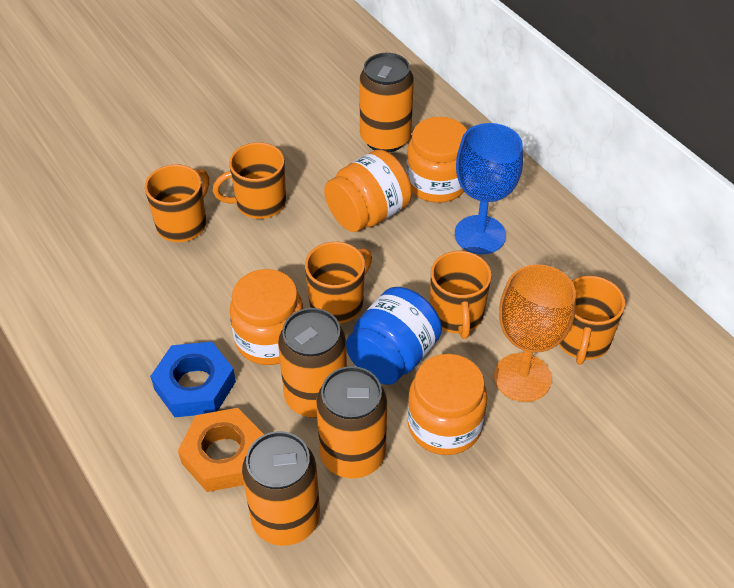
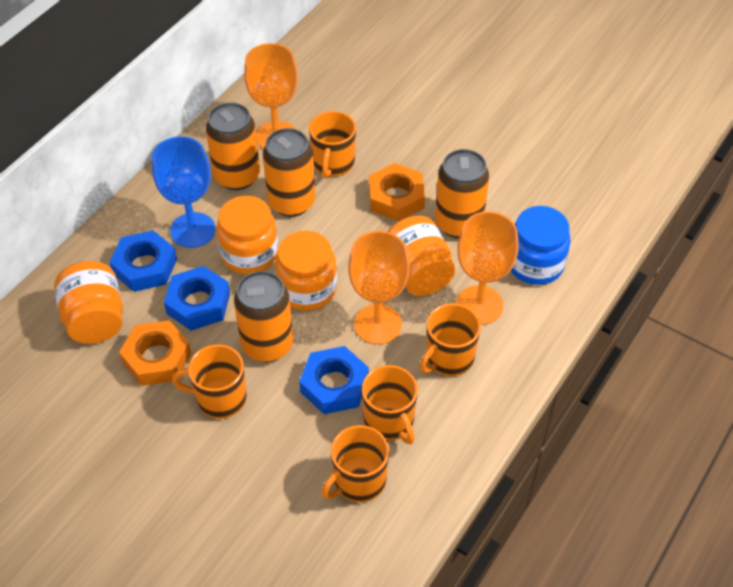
blue nut: 1 -> 3
orange goblet: 1 -> 3
orange nut: 1 -> 2

